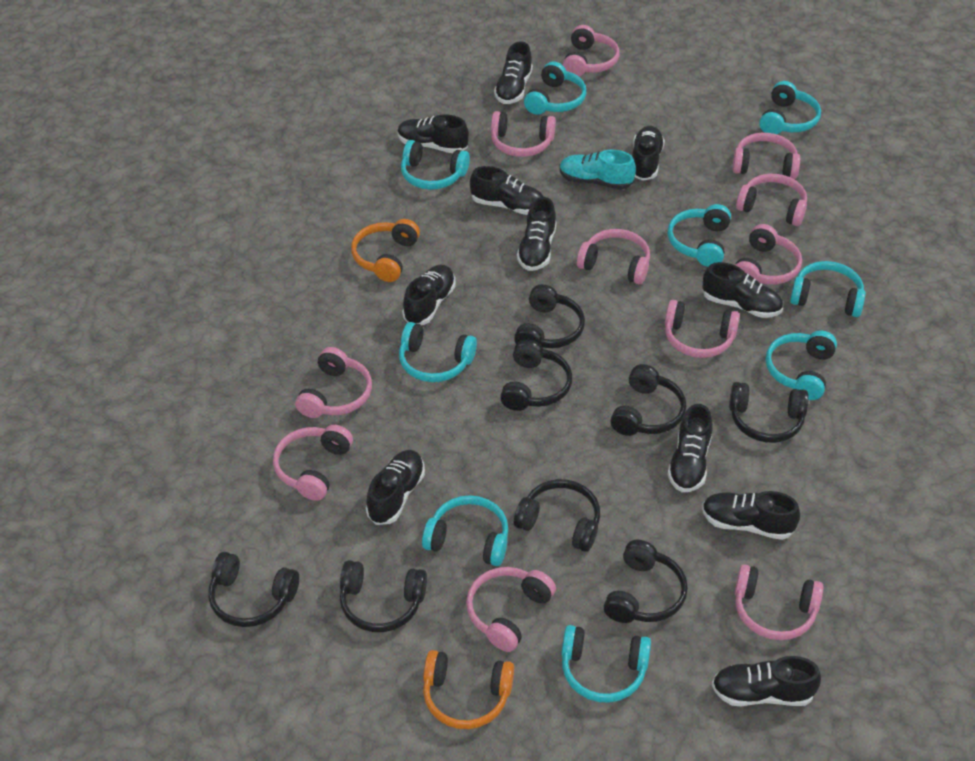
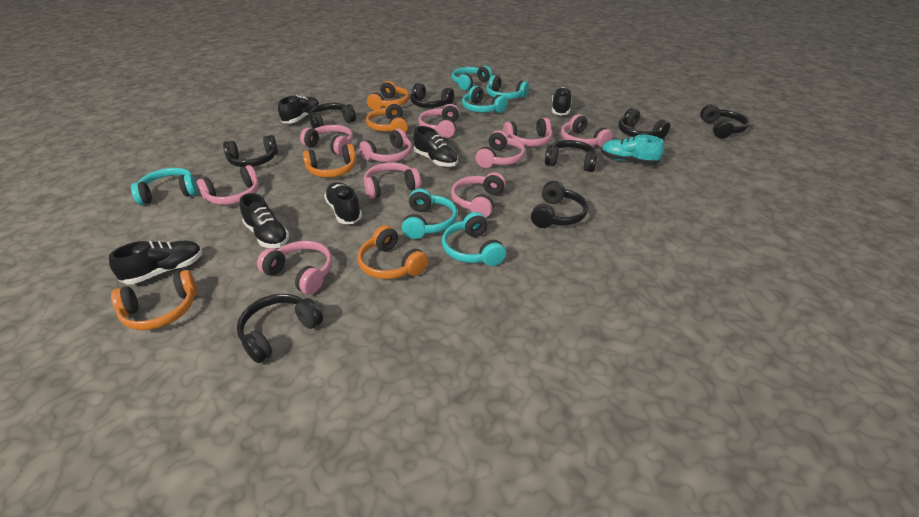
black shoe: 11 -> 6
orange headphones: 2 -> 5
pink headphones: 11 -> 10
turquoise headphones: 9 -> 6

